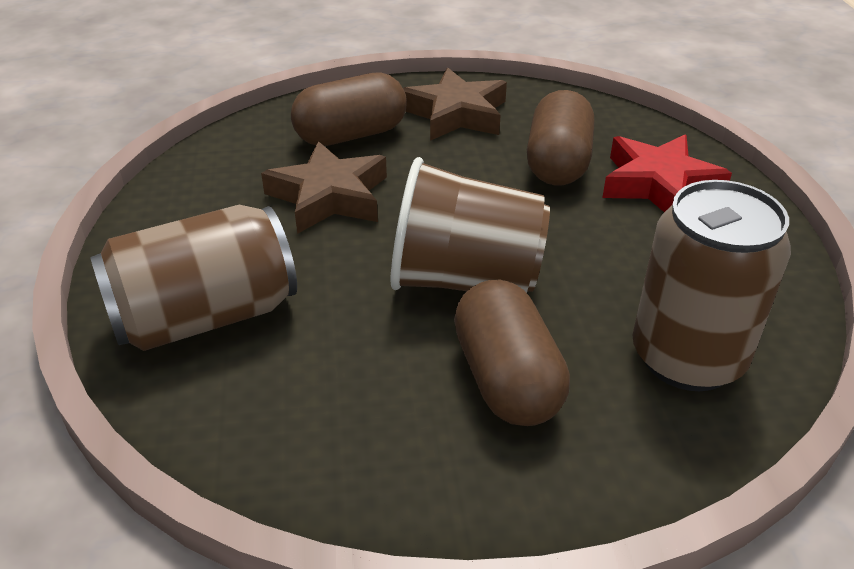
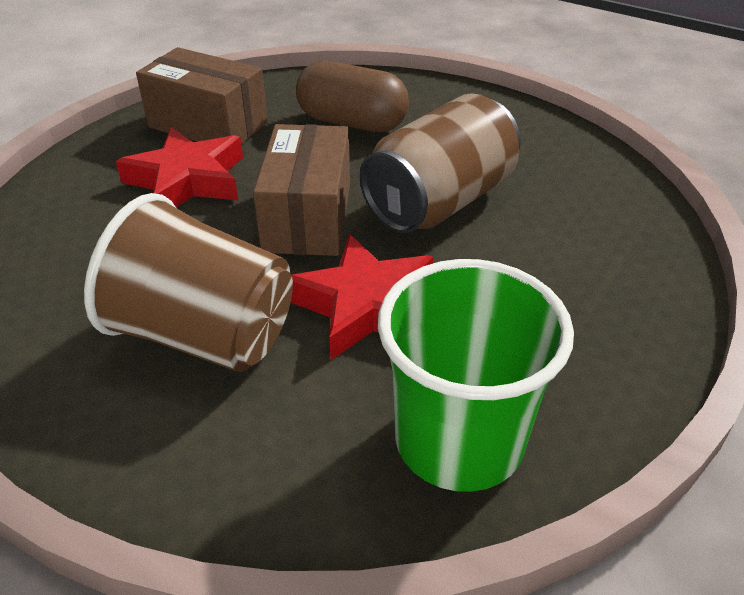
brown box: 0 -> 2
brown can: 2 -> 1
brown capsule: 3 -> 1
brown star: 2 -> 0
green cup: 0 -> 1
red star: 1 -> 2

